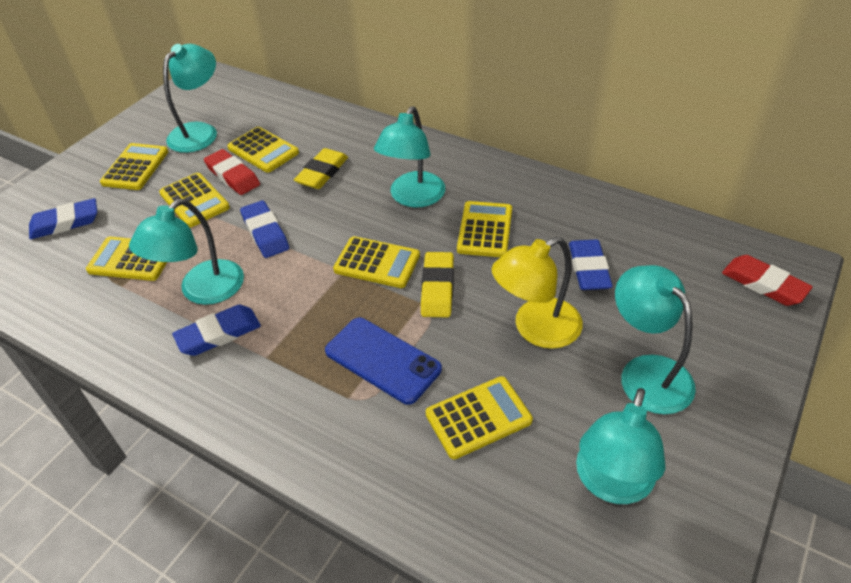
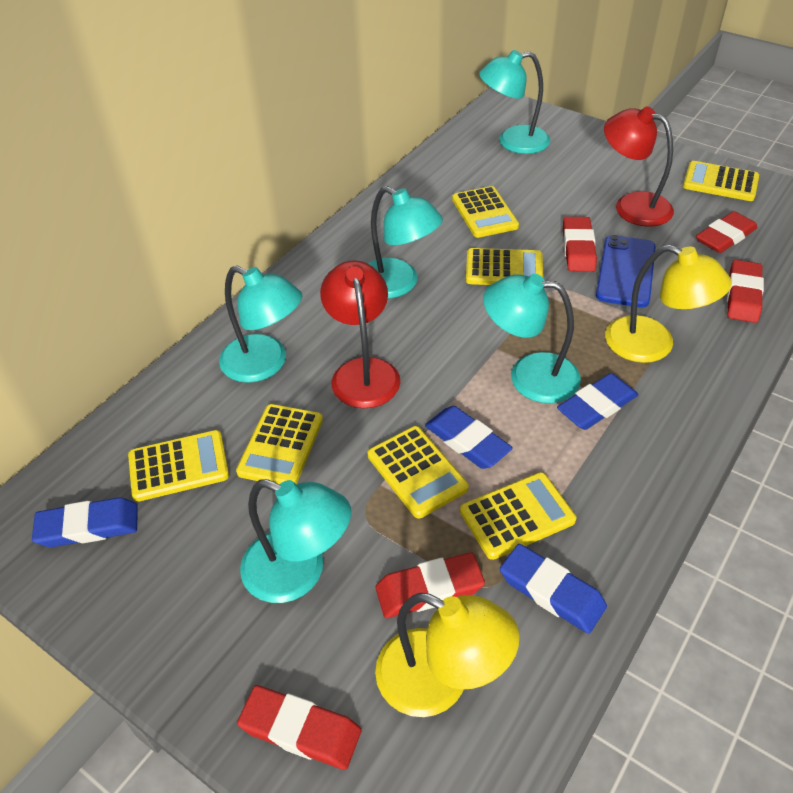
red eraser: 2 -> 5
red lamp: 0 -> 2
yellow eraser: 2 -> 0
yellow lamp: 1 -> 2

